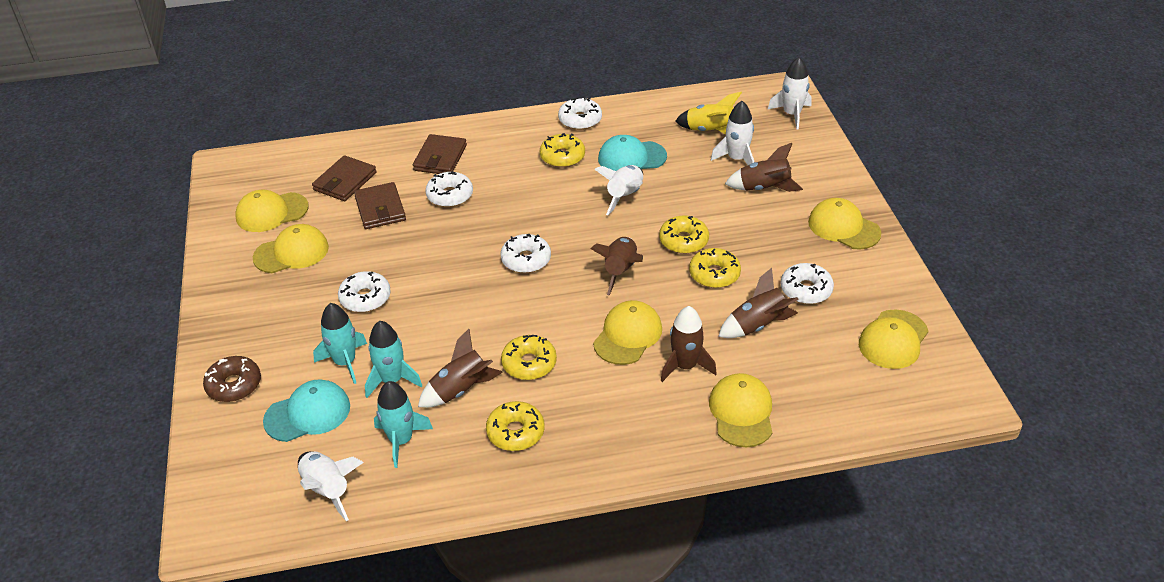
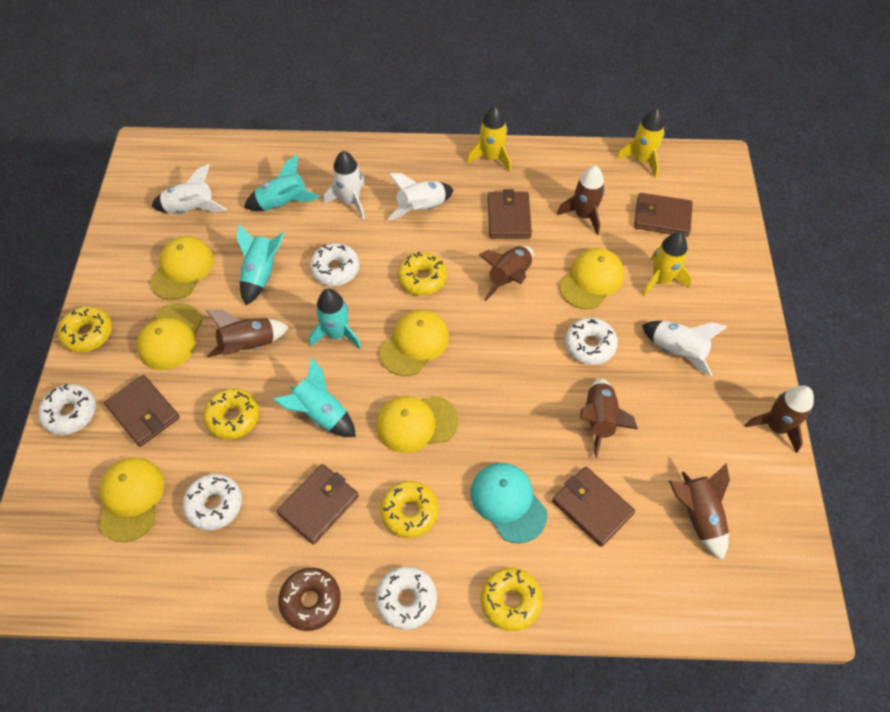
brown rocket: 5 -> 6
brown wallet: 3 -> 5
turquoise cap: 2 -> 1
turquoise rocket: 3 -> 4
yellow rocket: 1 -> 3

